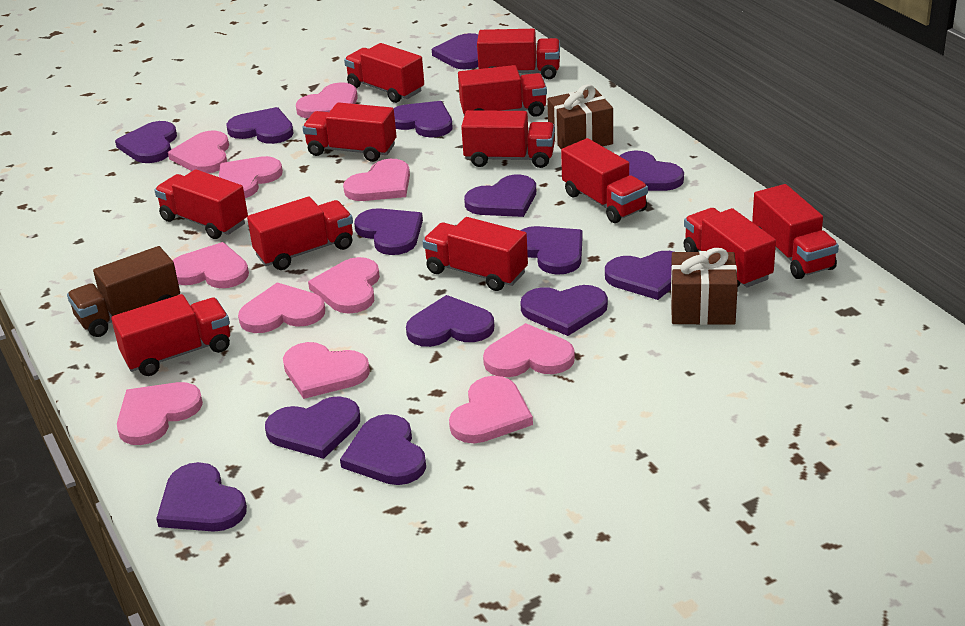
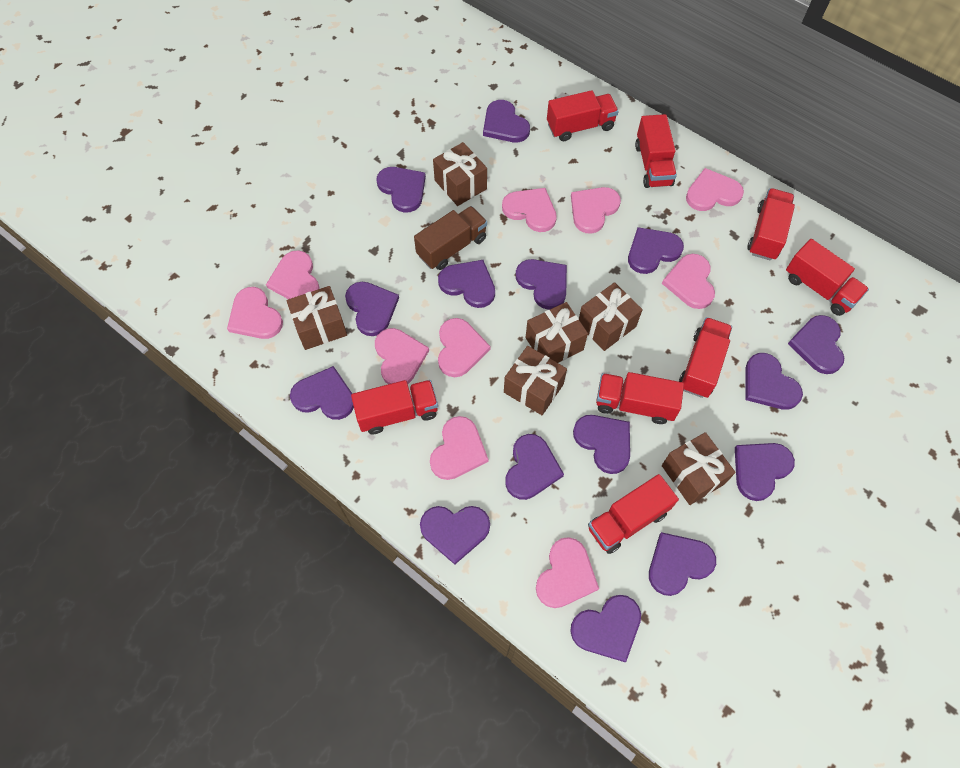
brown gift: 2 -> 6
pink heart: 11 -> 10
purple heart: 14 -> 15
red truck: 12 -> 8

